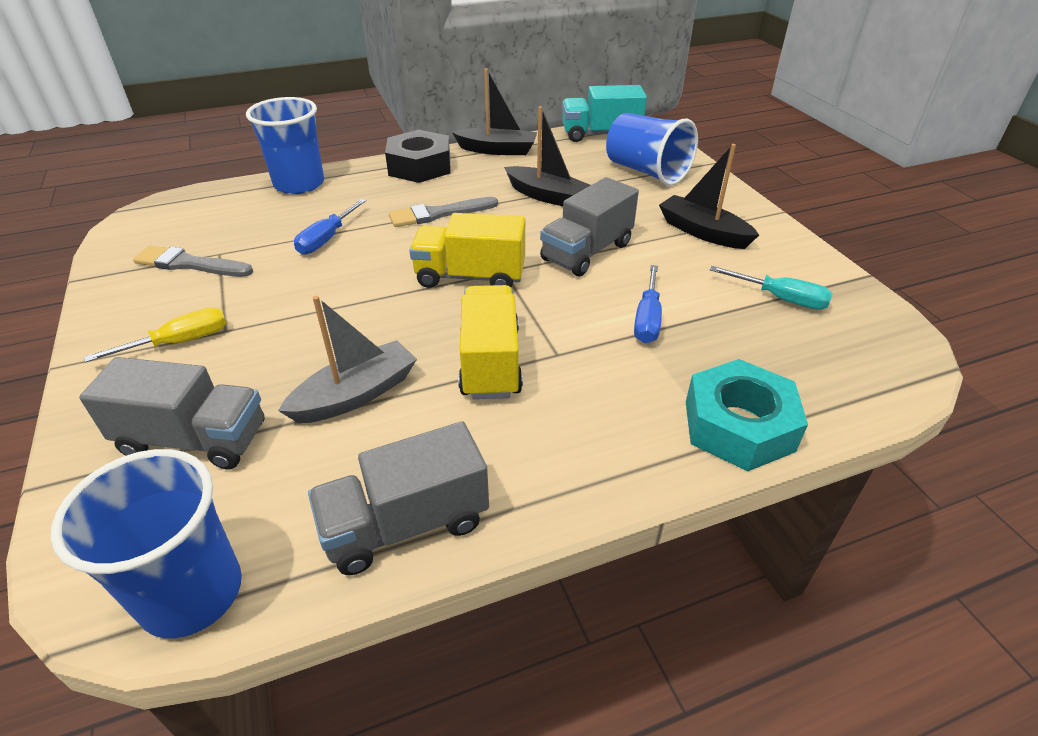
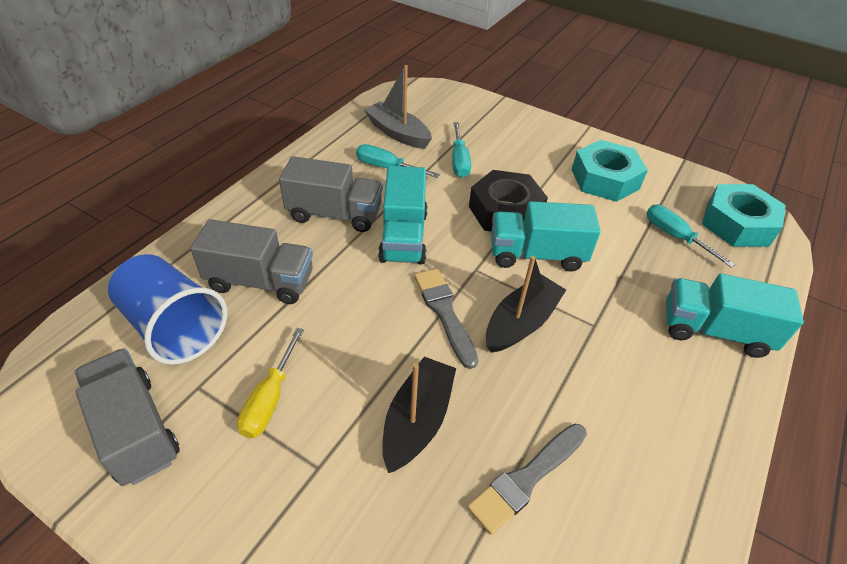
black boat: 3 -> 2
blue cup: 3 -> 1
blue screwdriver: 2 -> 0
turquoise nut: 1 -> 2
turquoise screwdriver: 1 -> 3
turquoise truck: 1 -> 3
yellow truck: 2 -> 0

